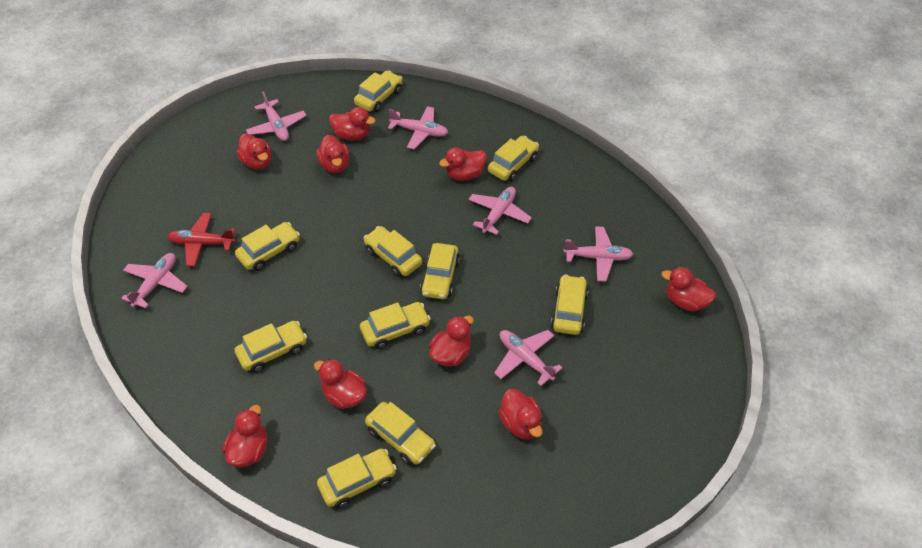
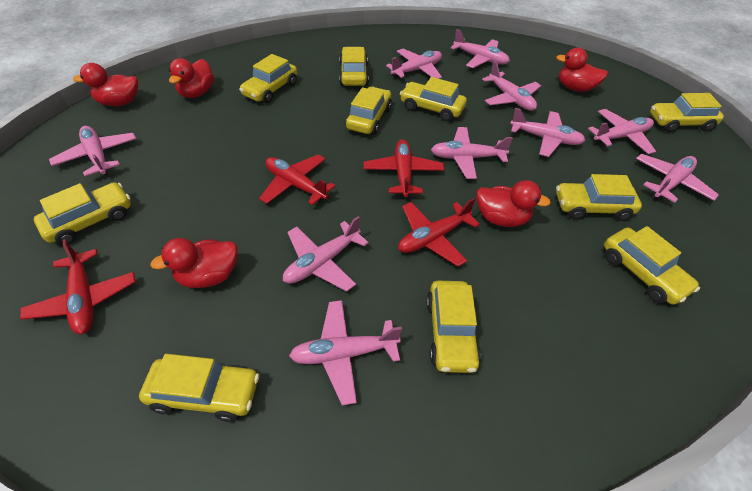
pink plane: 6 -> 10
red duck: 9 -> 5
red plane: 1 -> 4

